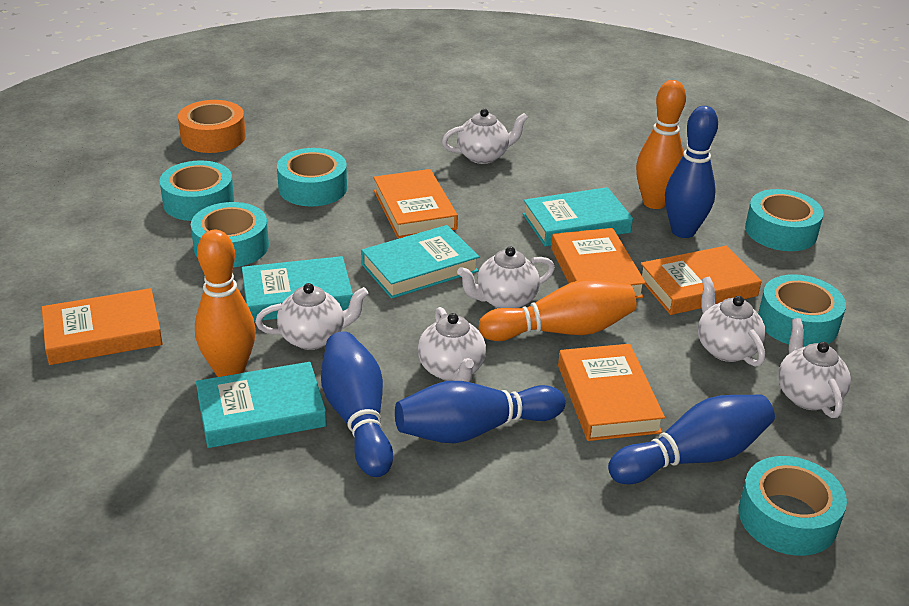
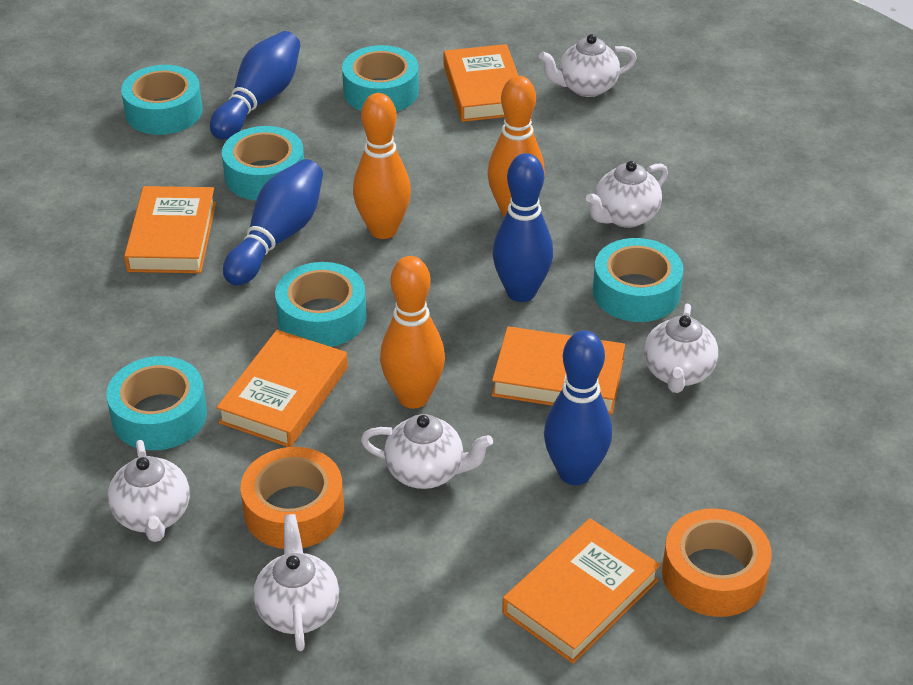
orange tape: 1 -> 2
turquoise book: 4 -> 0

